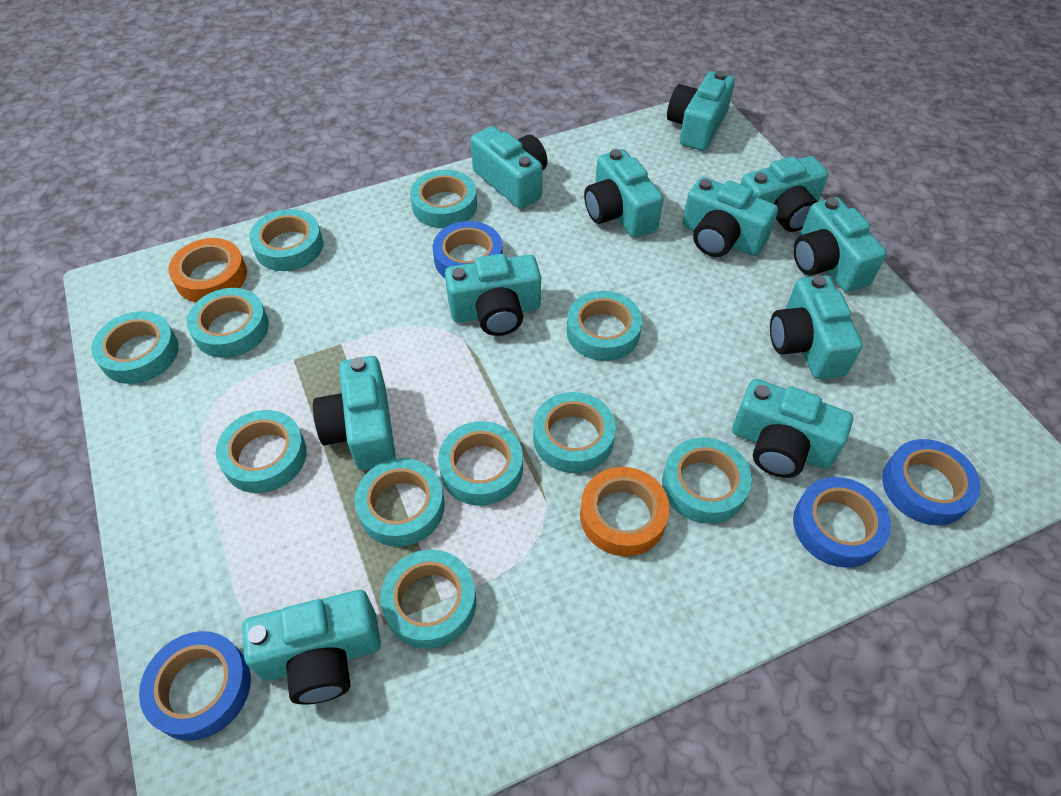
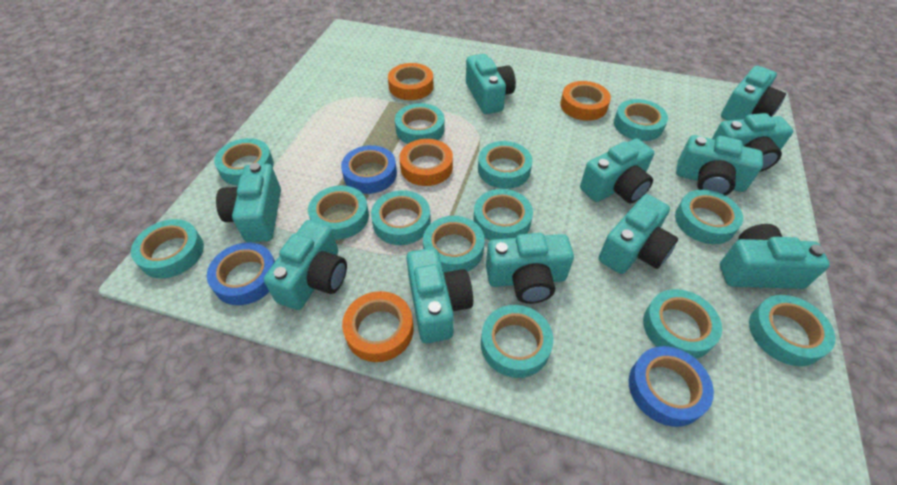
blue tape: 4 -> 3
orange tape: 2 -> 4
turquoise tape: 11 -> 13

